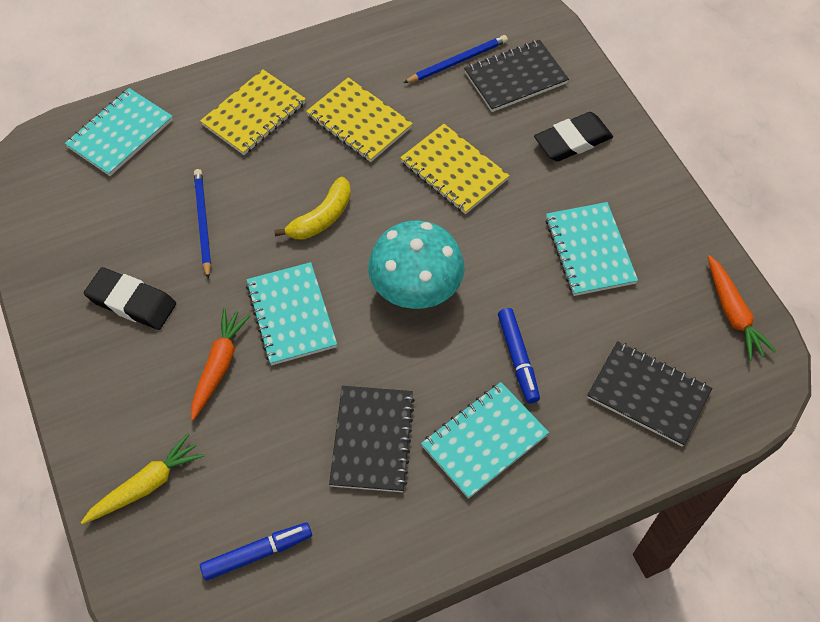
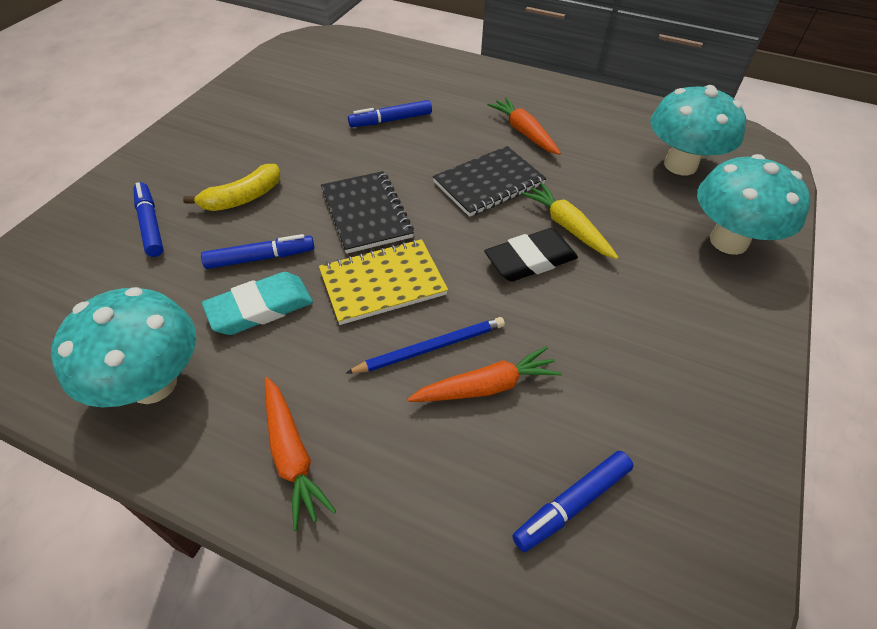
black eraser: 2 -> 1
black notebook: 3 -> 2
blue marker: 2 -> 4
blue pencil: 2 -> 1
orange carrot: 2 -> 3
turquoise eraser: 0 -> 1
turquoise mushroom: 1 -> 3
turquoise notebook: 4 -> 0
yellow notebook: 3 -> 1

